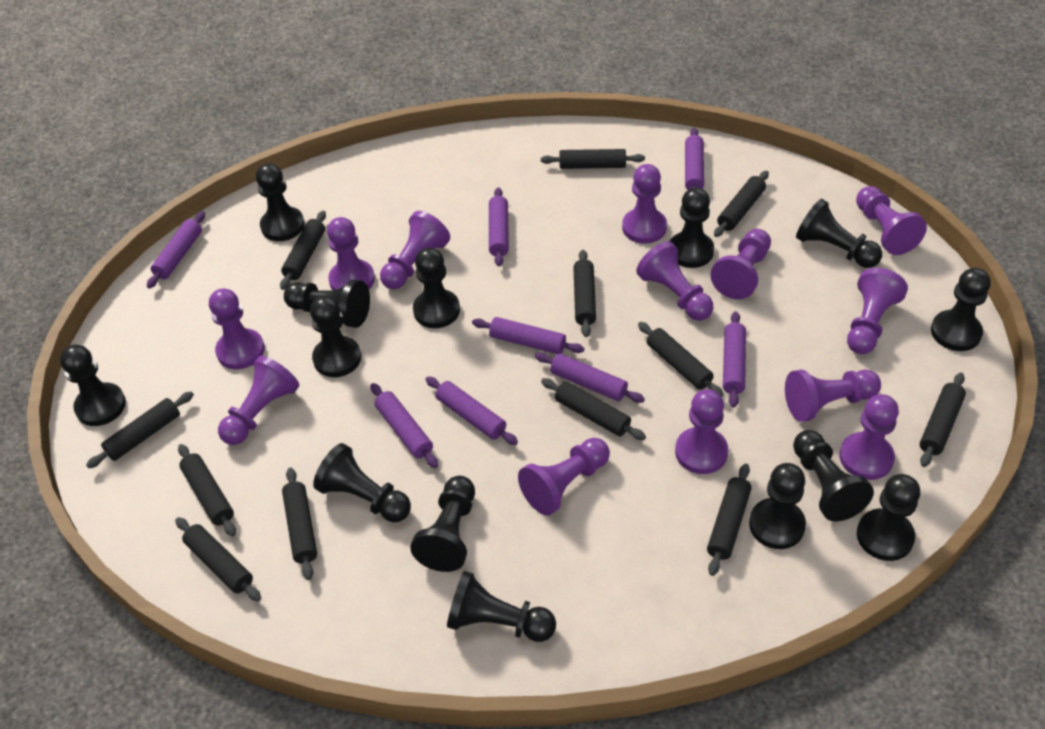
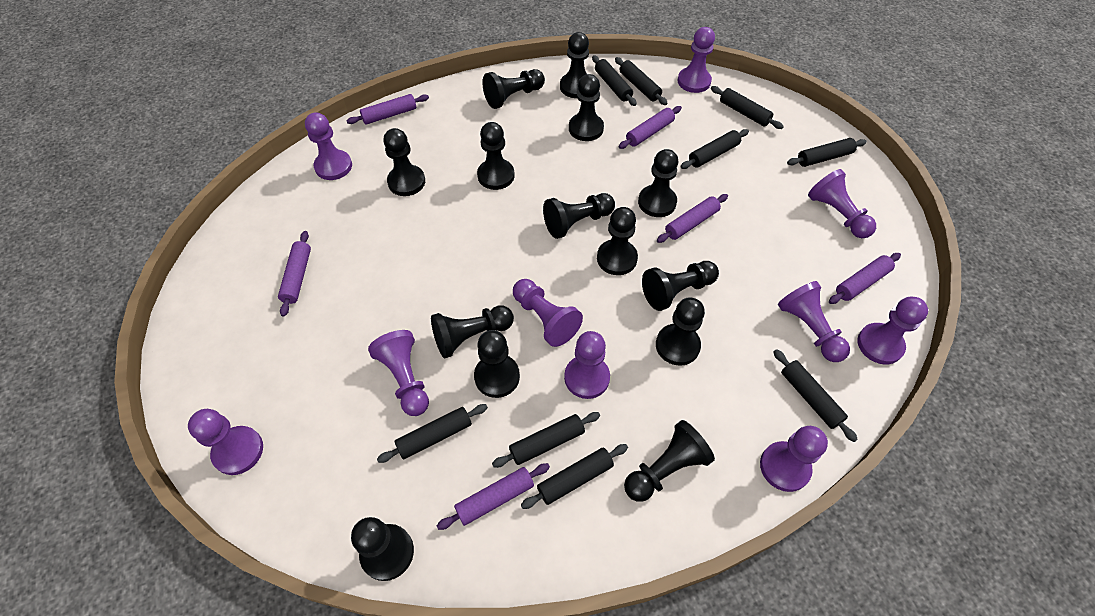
black rolling pin: 12 -> 9
purple pawn: 13 -> 10
purple rolling pin: 8 -> 6

